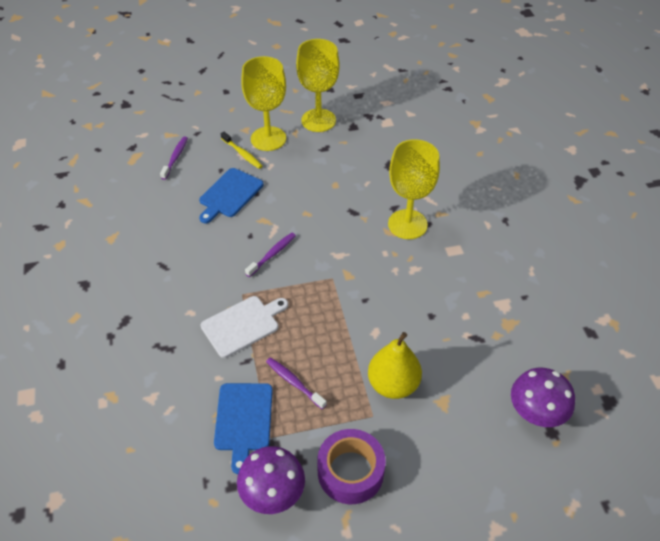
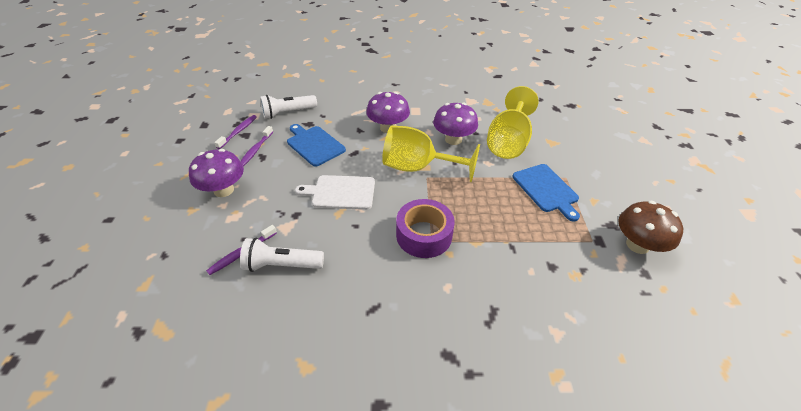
brown mushroom: 0 -> 1
purple mushroom: 2 -> 3
white flashlight: 0 -> 2
yellow goblet: 3 -> 2
yellow pear: 1 -> 0
yellow toothbrush: 1 -> 0

